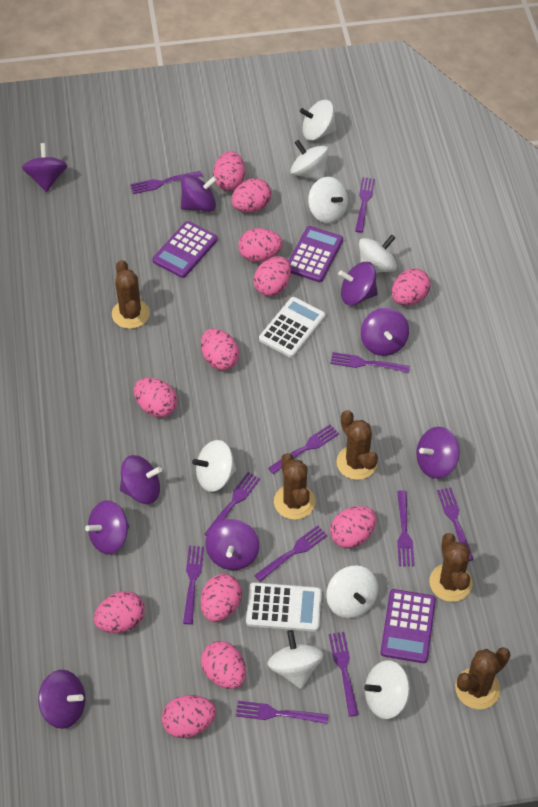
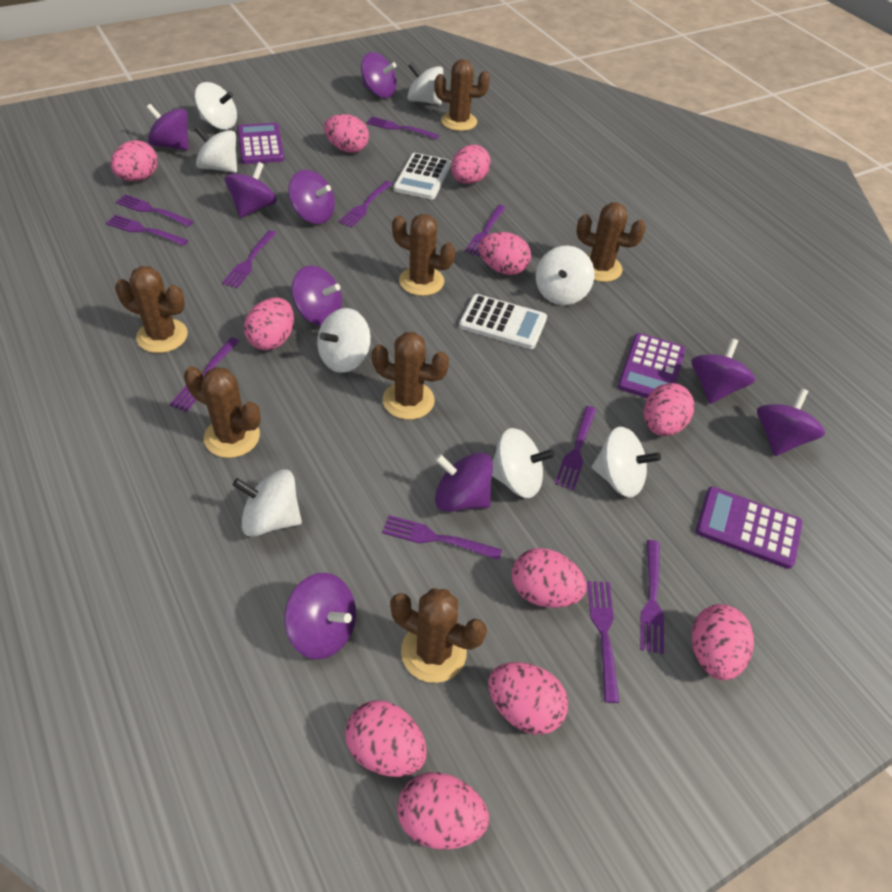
brown cactus: 5 -> 7
pink egg: 12 -> 11

